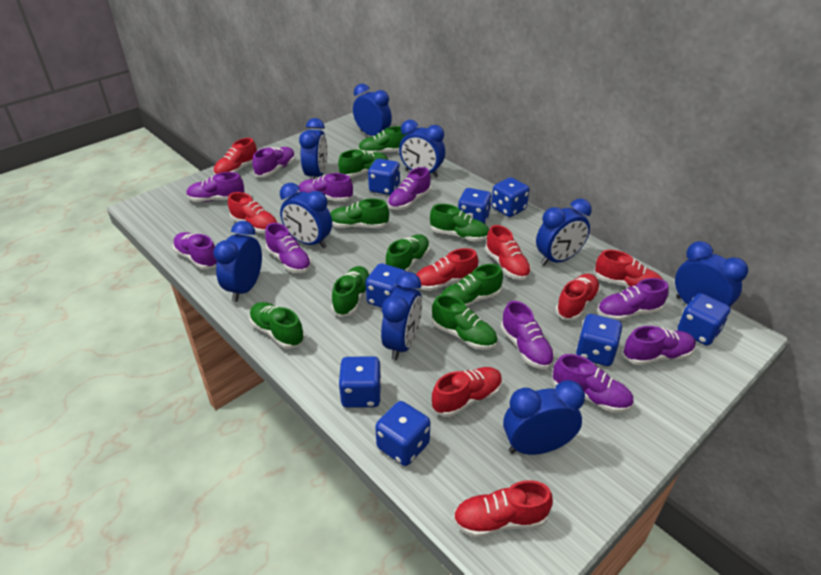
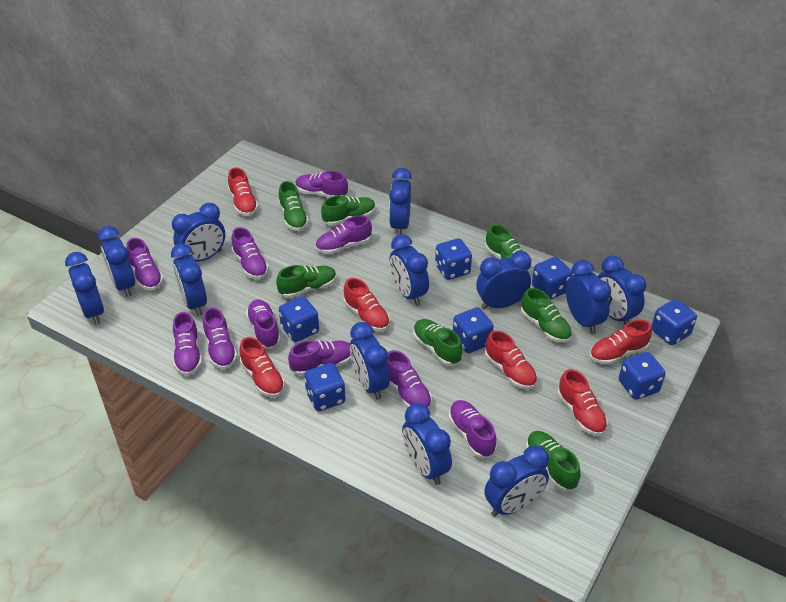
blue clock: 9 -> 12
blue dice: 8 -> 7
green shoe: 9 -> 7
red shoe: 8 -> 6

